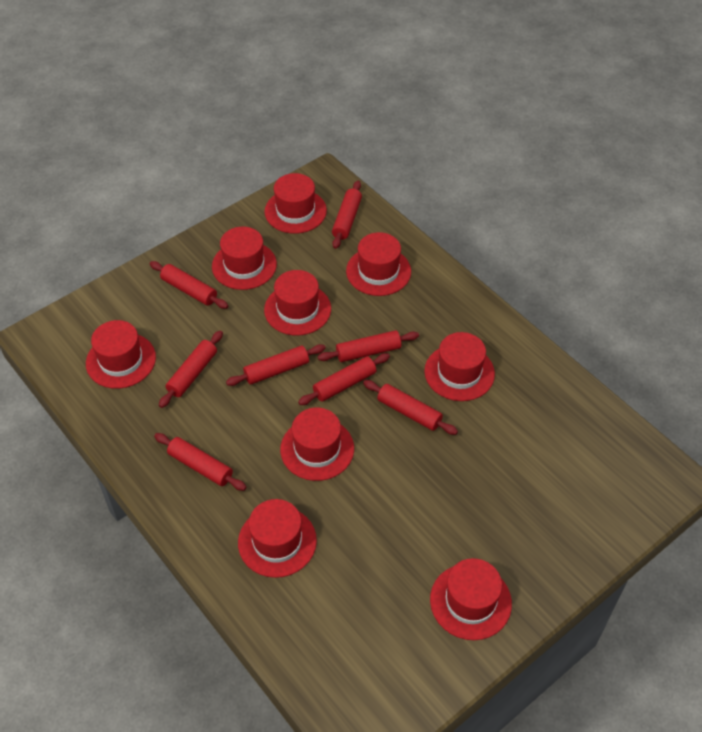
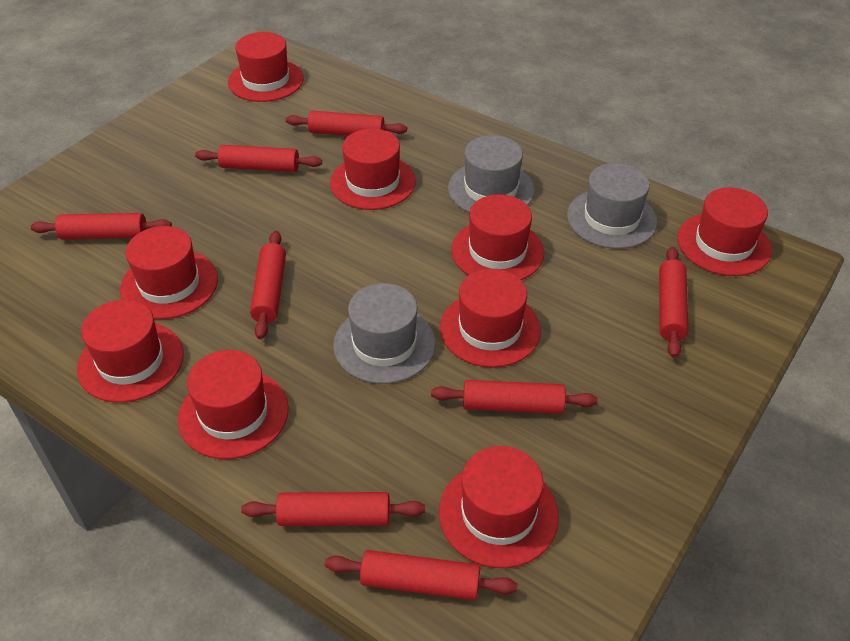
grey hat: 0 -> 3

